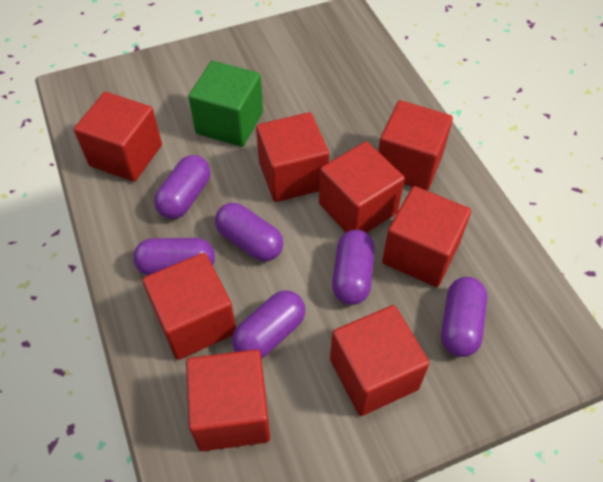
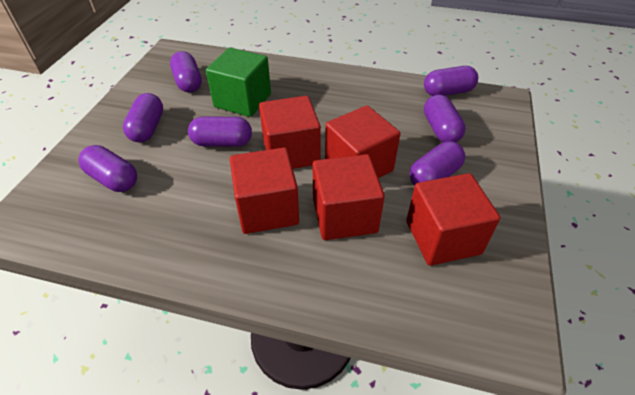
purple capsule: 6 -> 7
red cube: 8 -> 5

